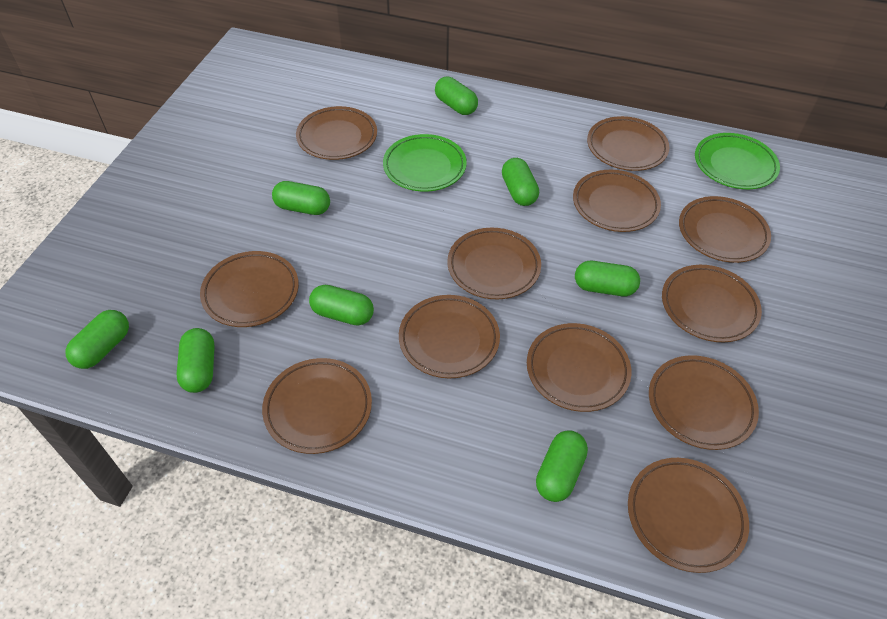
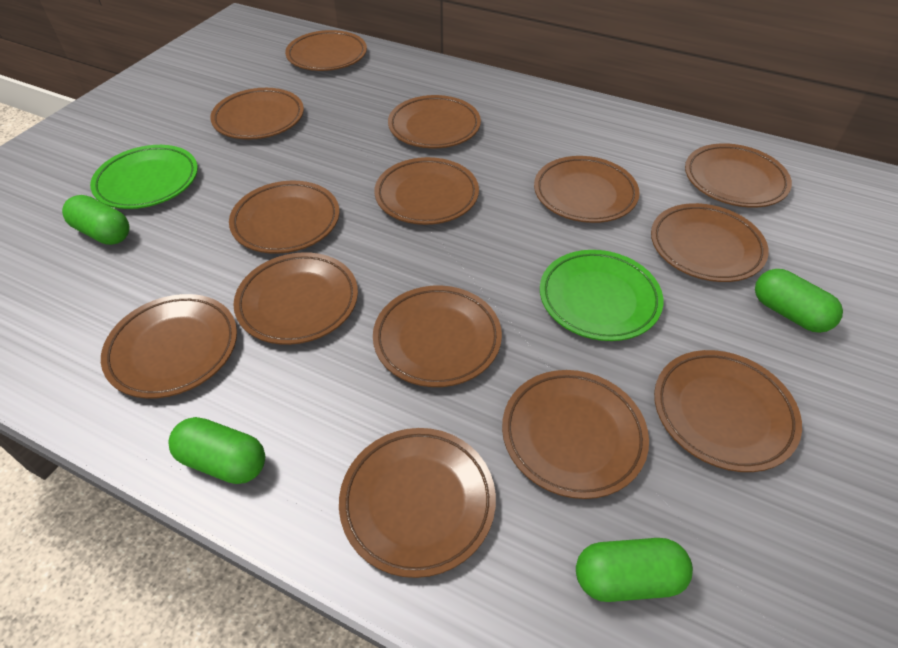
brown plate: 12 -> 14
green capsule: 8 -> 4

